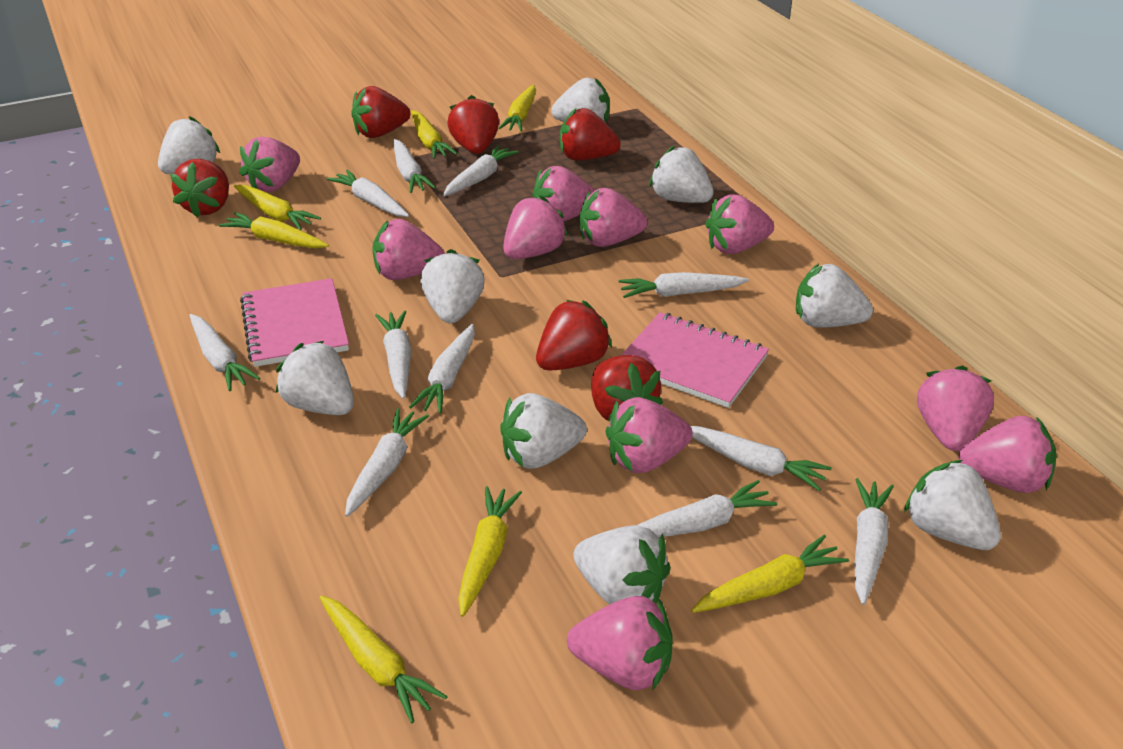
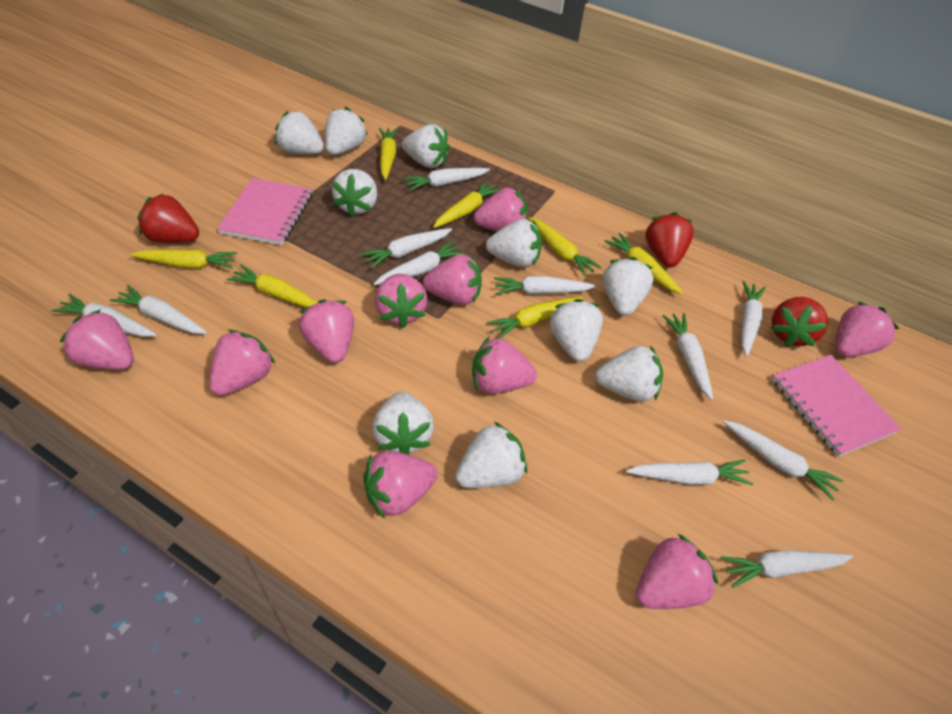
red strawberry: 6 -> 3
white strawberry: 9 -> 10

